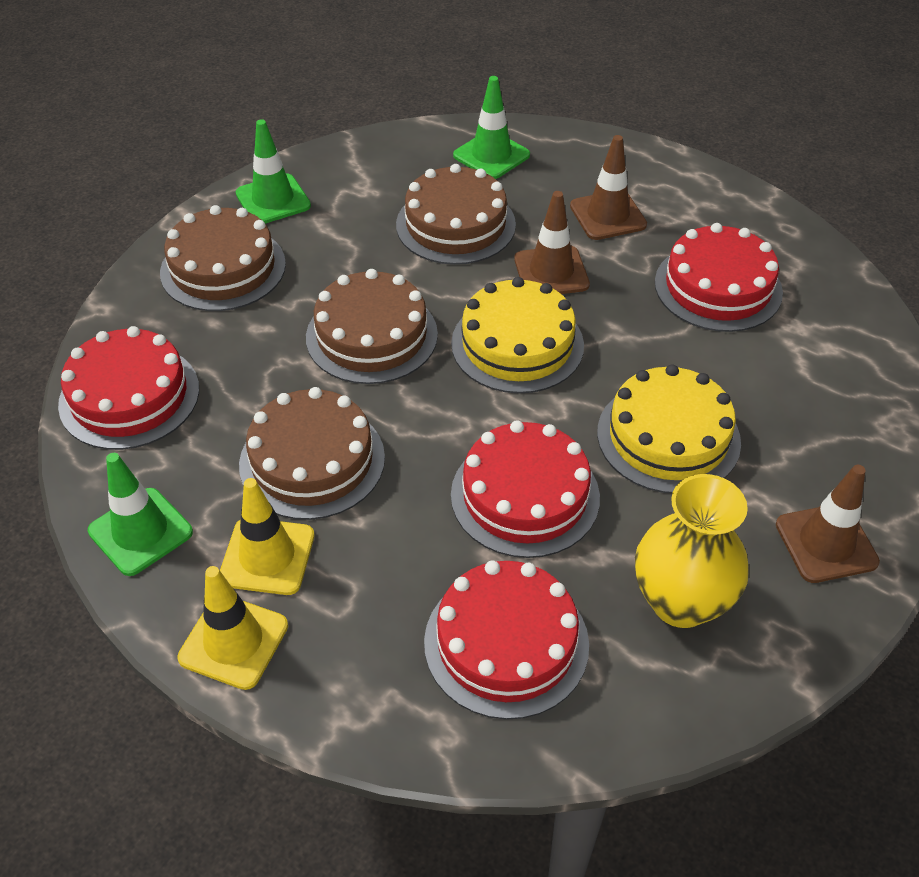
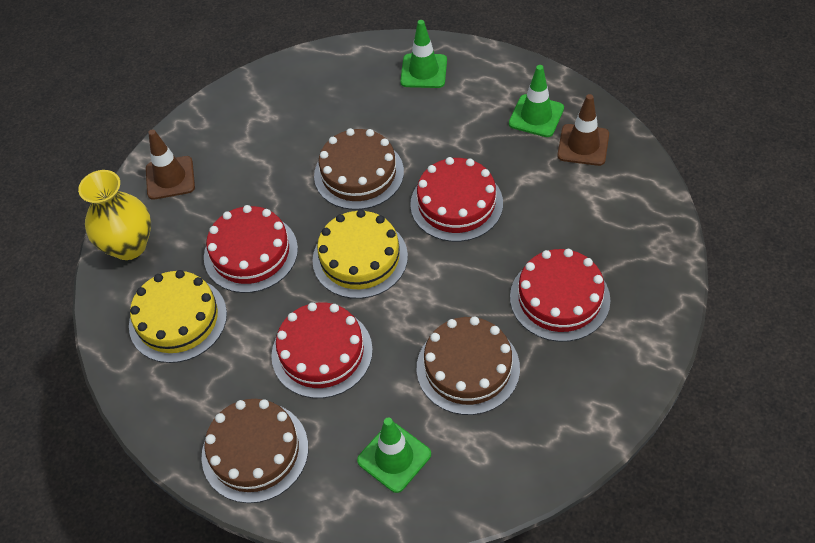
brown cake: 4 -> 3
brown traffic cone: 3 -> 2
yellow traffic cone: 2 -> 0

